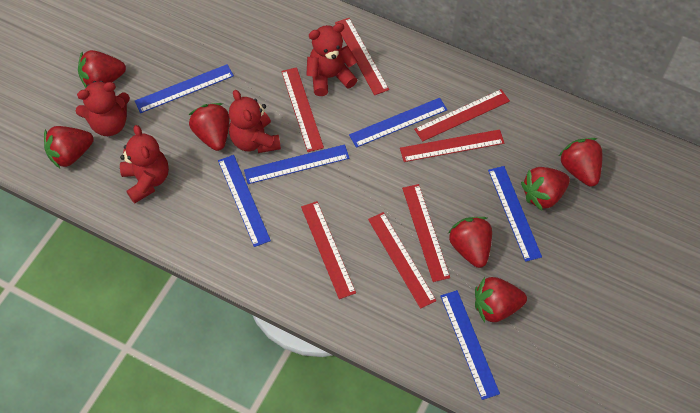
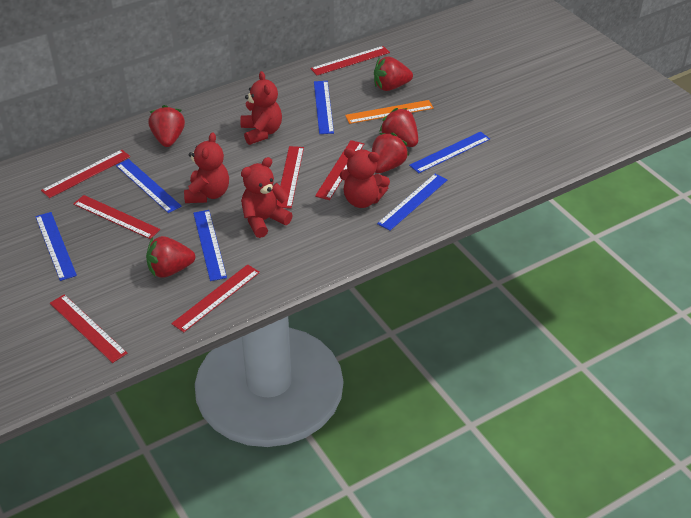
orange ruler: 0 -> 1
red strawberry: 7 -> 5

